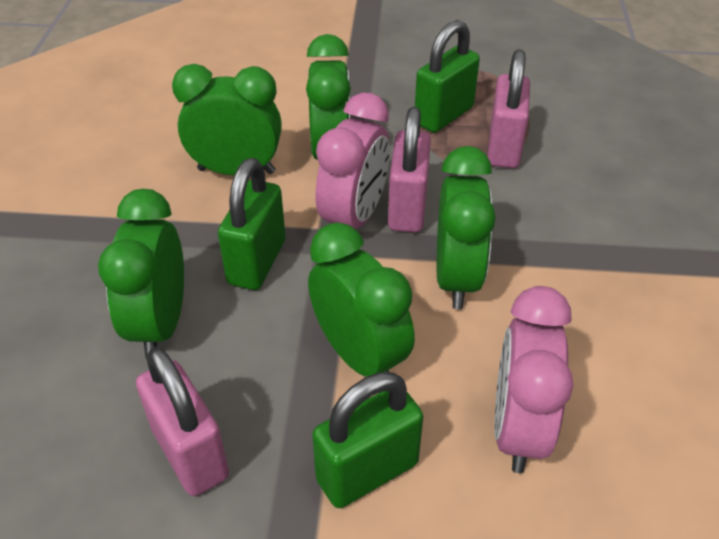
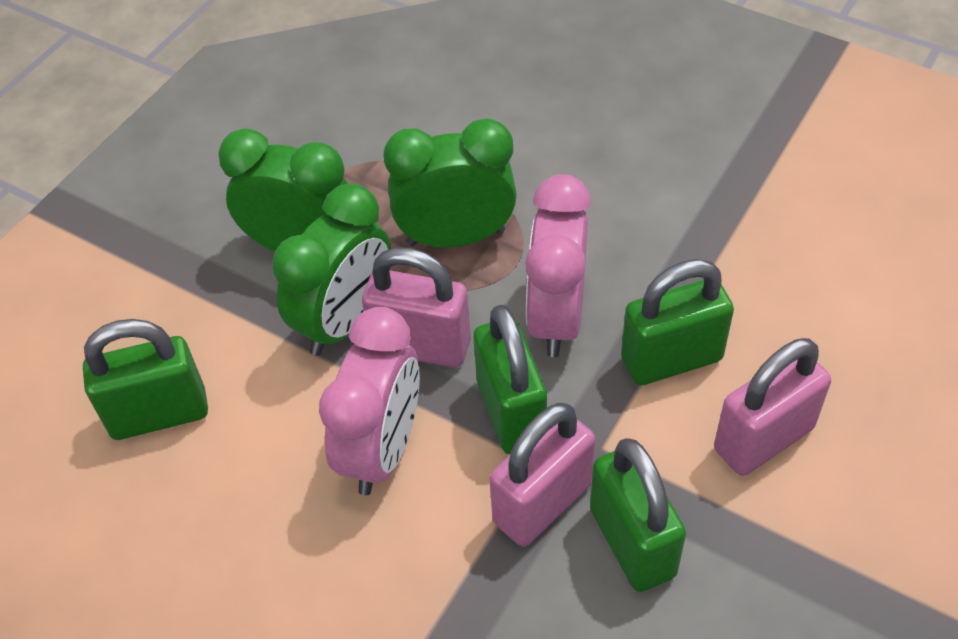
green clock: 5 -> 3
green padlock: 3 -> 4

